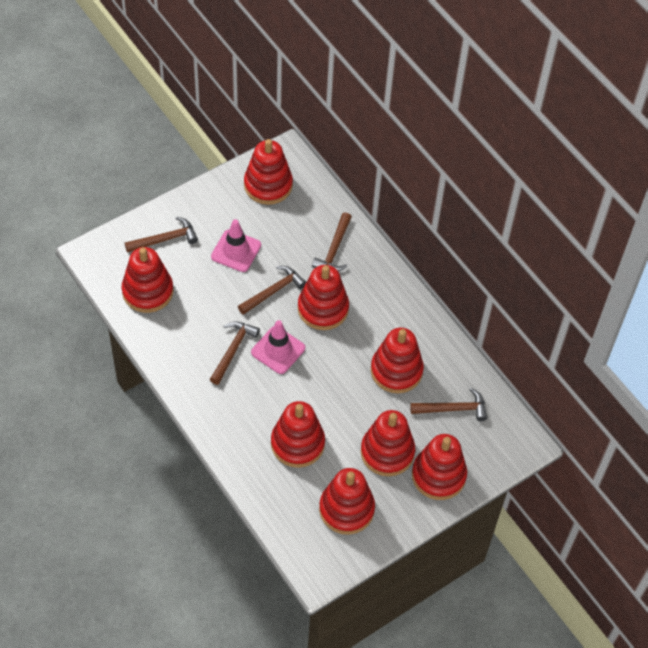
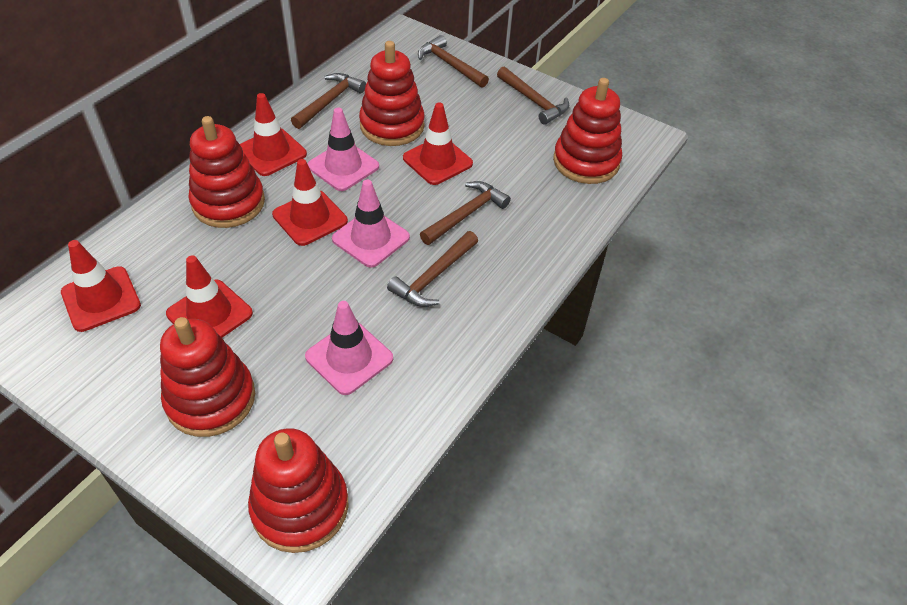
pink traffic cone: 2 -> 3
red stacking toy: 8 -> 5
red traffic cone: 0 -> 5

